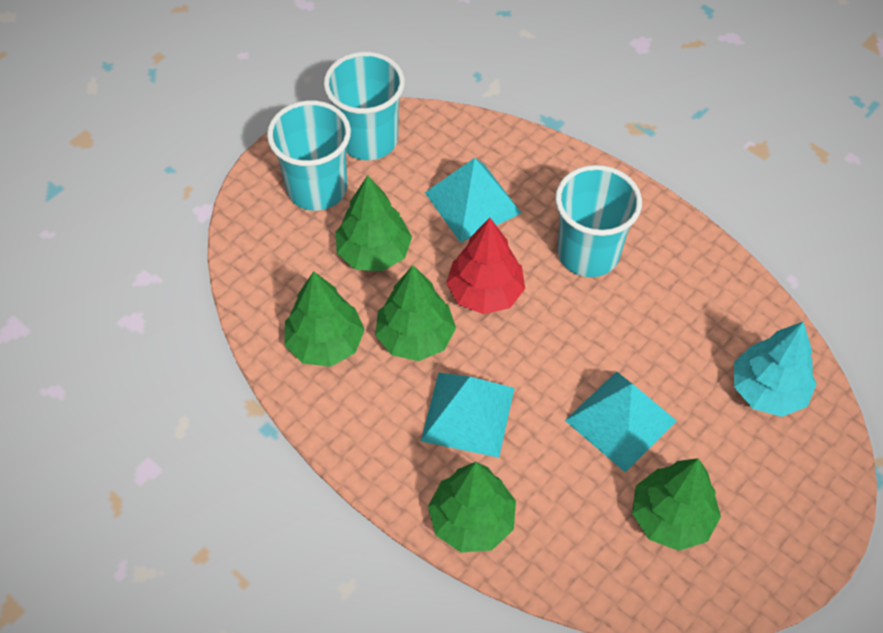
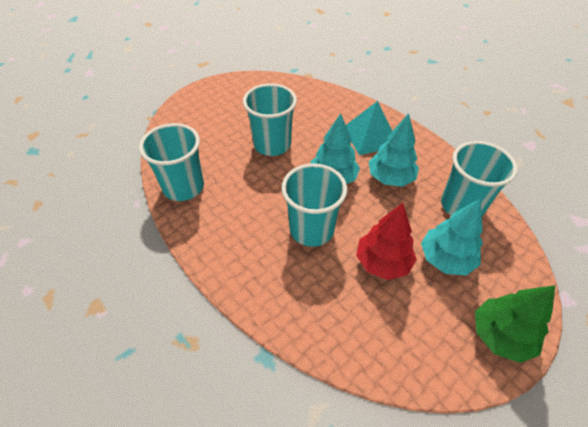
green tree: 5 -> 1
turquoise cup: 3 -> 4
turquoise pyramid: 3 -> 1
turquoise tree: 1 -> 3

